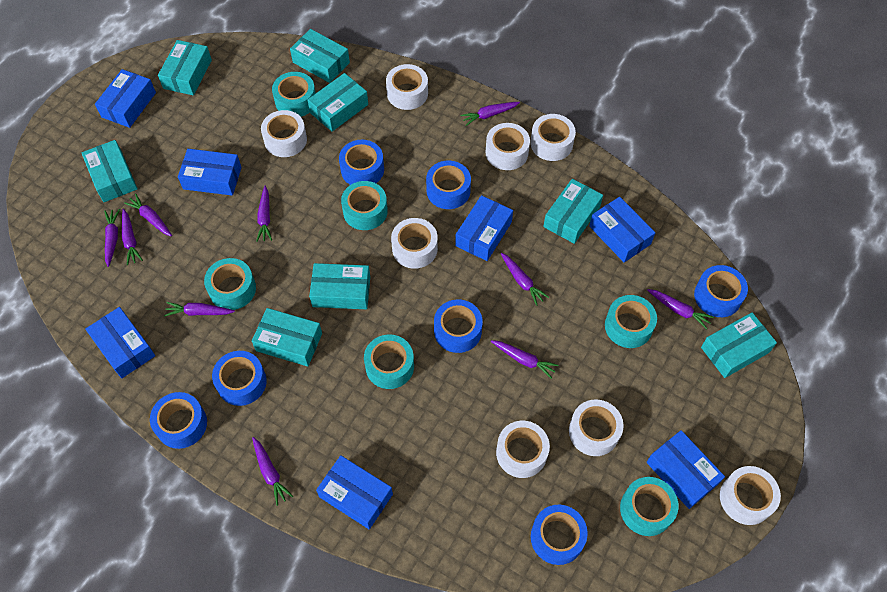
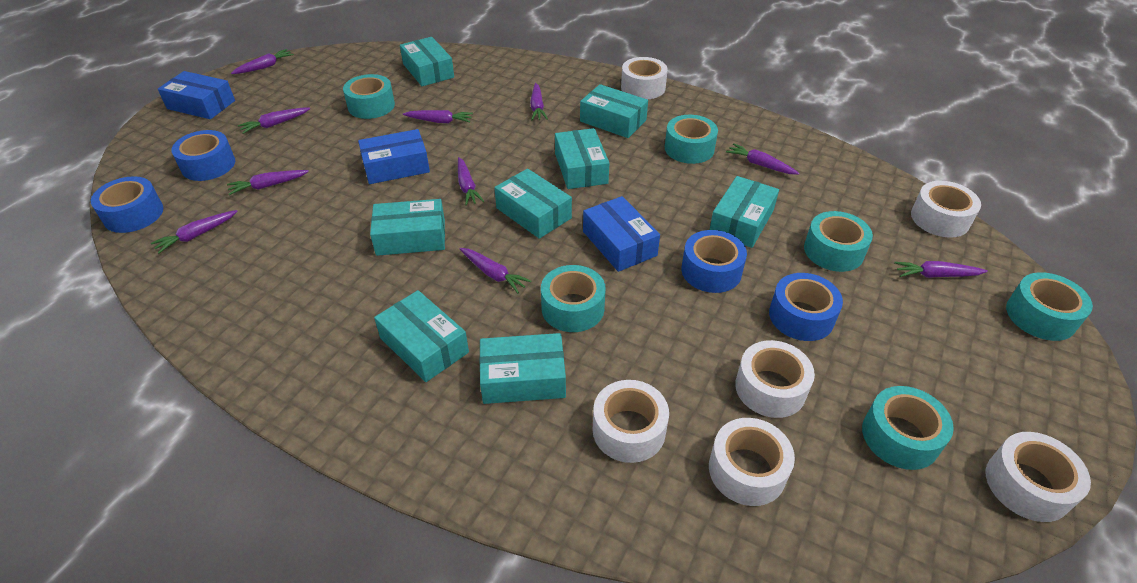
blue box: 7 -> 3
blue tape: 7 -> 4
white tape: 8 -> 6

